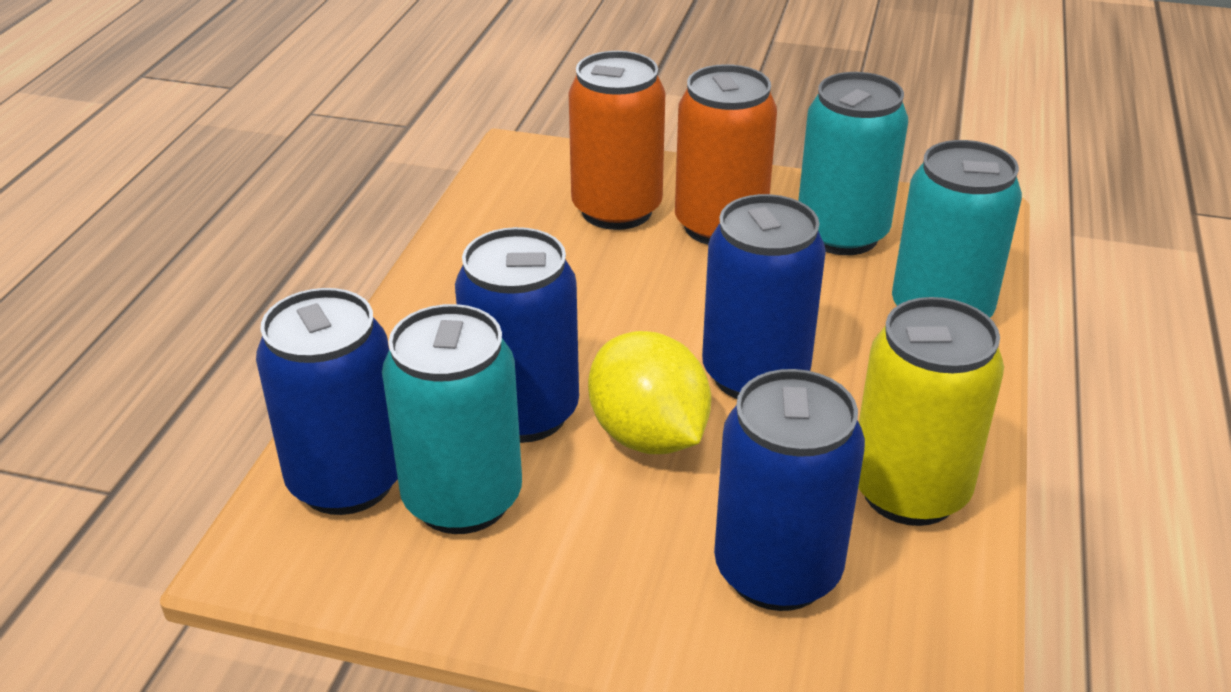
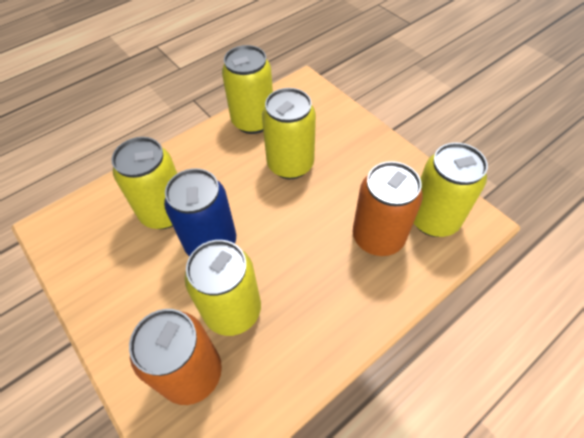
blue can: 4 -> 1
turquoise can: 3 -> 0
yellow can: 1 -> 5
yellow lemon: 1 -> 0

